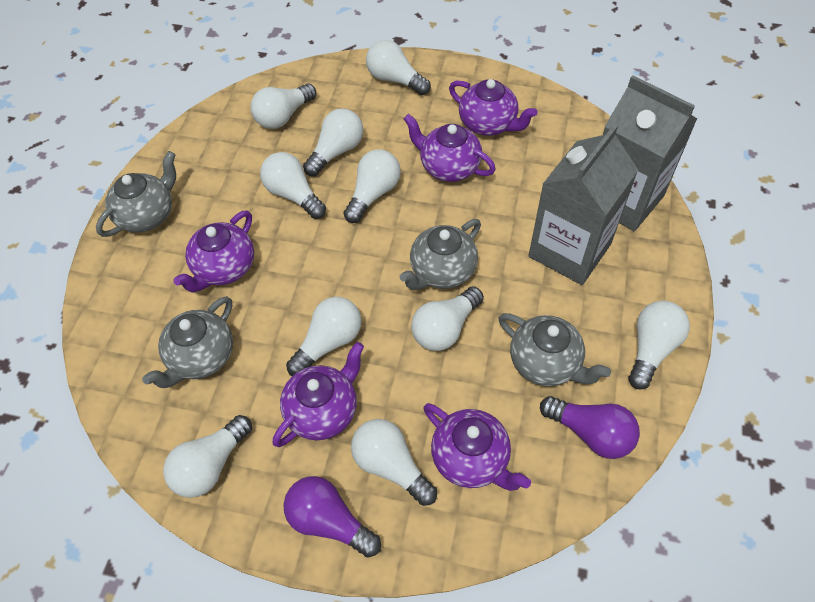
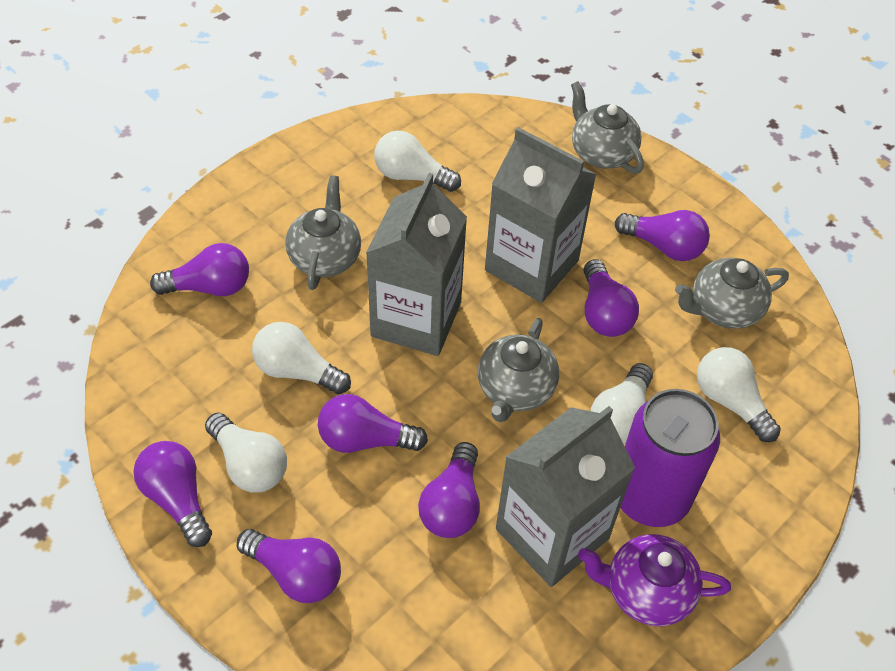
grey carton: 2 -> 3
purple can: 0 -> 1
purple light bulb: 2 -> 7
purple teapot: 5 -> 1
white light bulb: 10 -> 5

